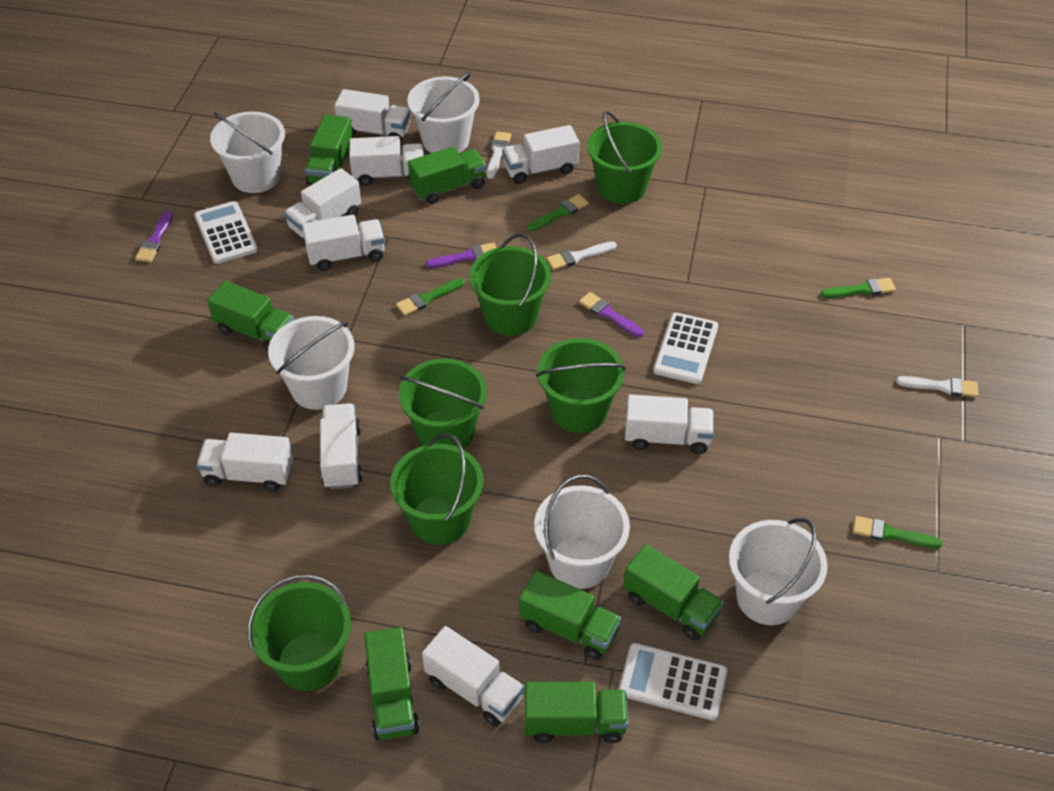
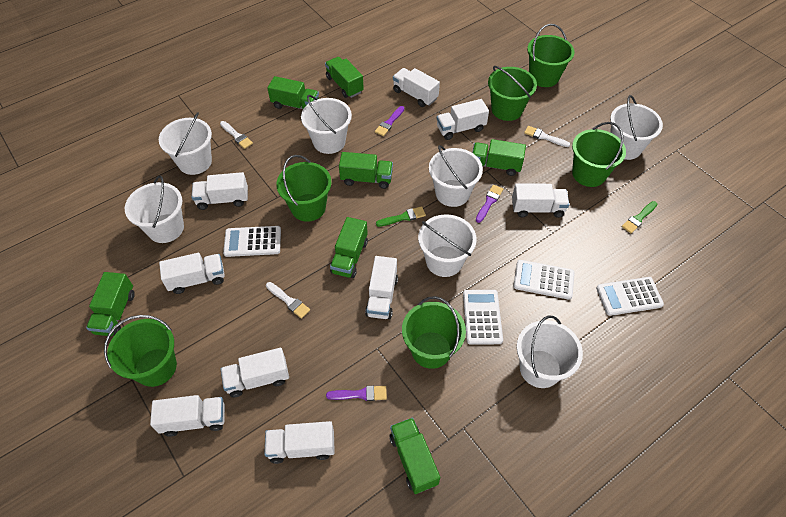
green brush: 4 -> 2
white bucket: 5 -> 7
white calculator: 3 -> 4

